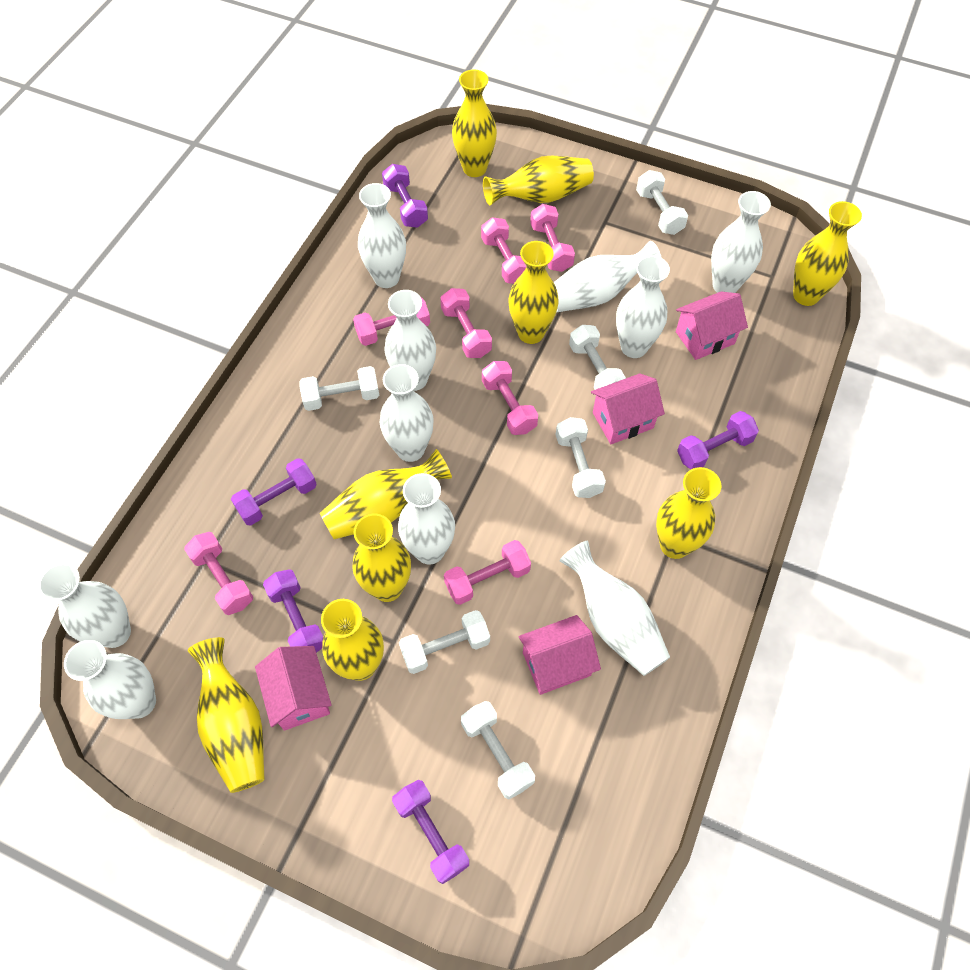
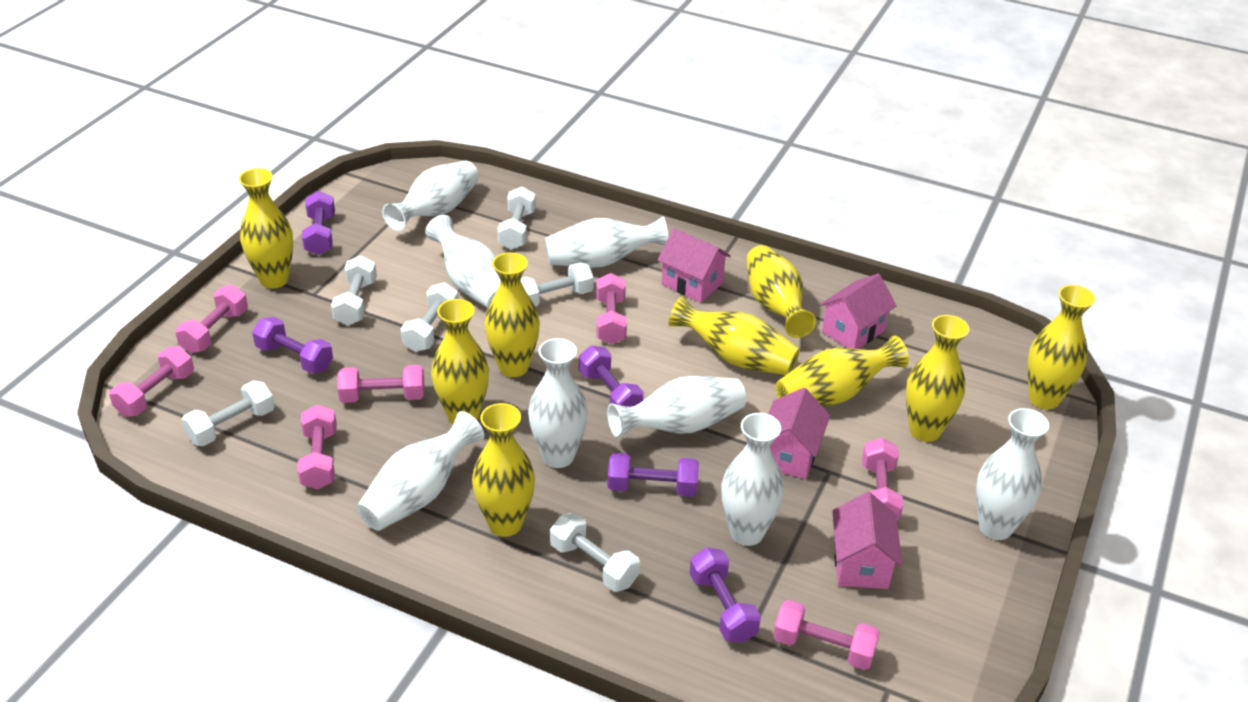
white vase: 10 -> 8

